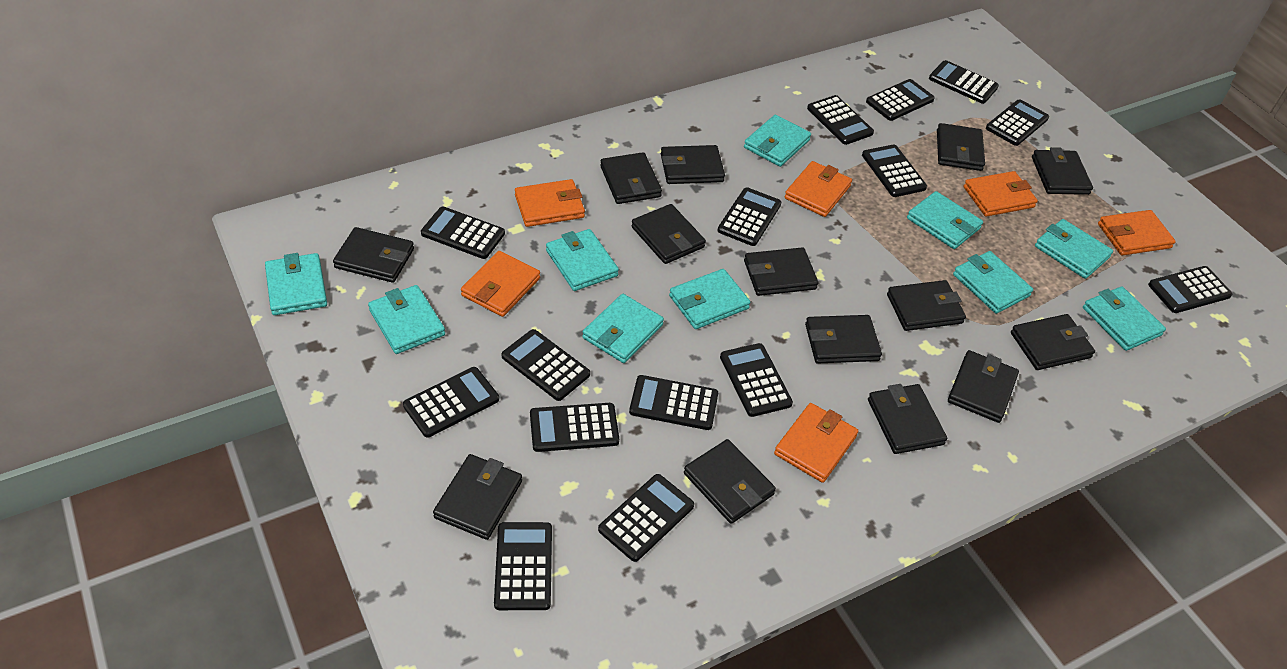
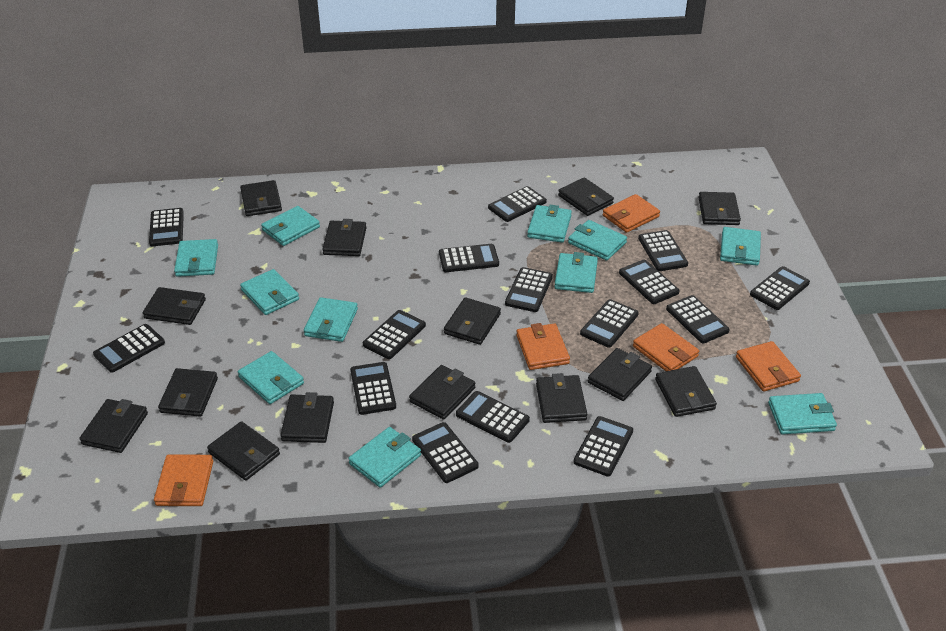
orange wallet: 6 -> 5
turquoise wallet: 10 -> 11

